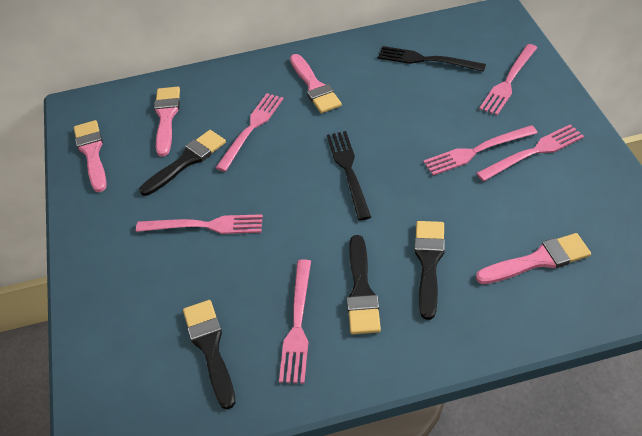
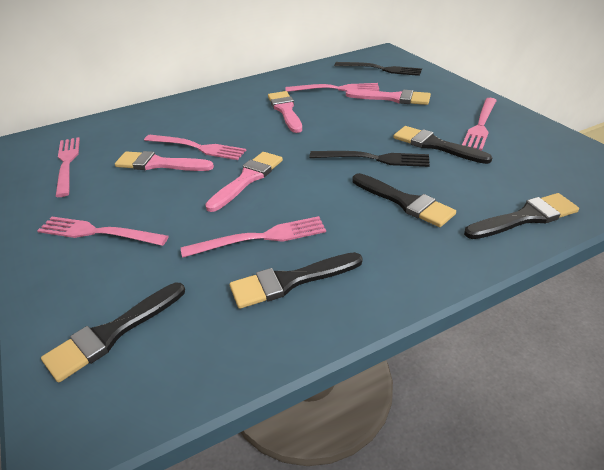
black brush: 4 -> 5

